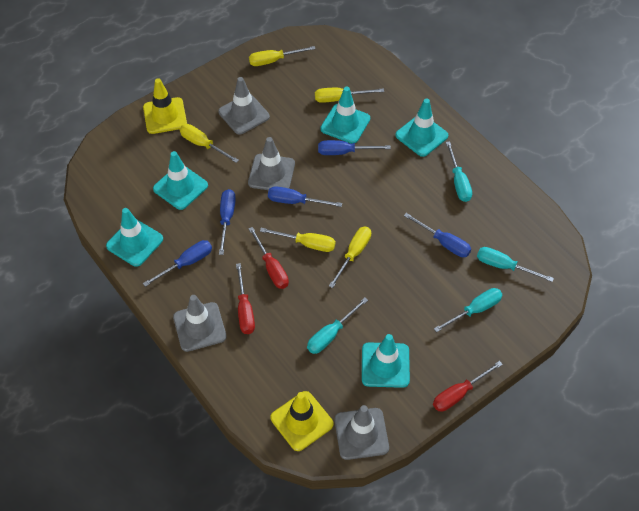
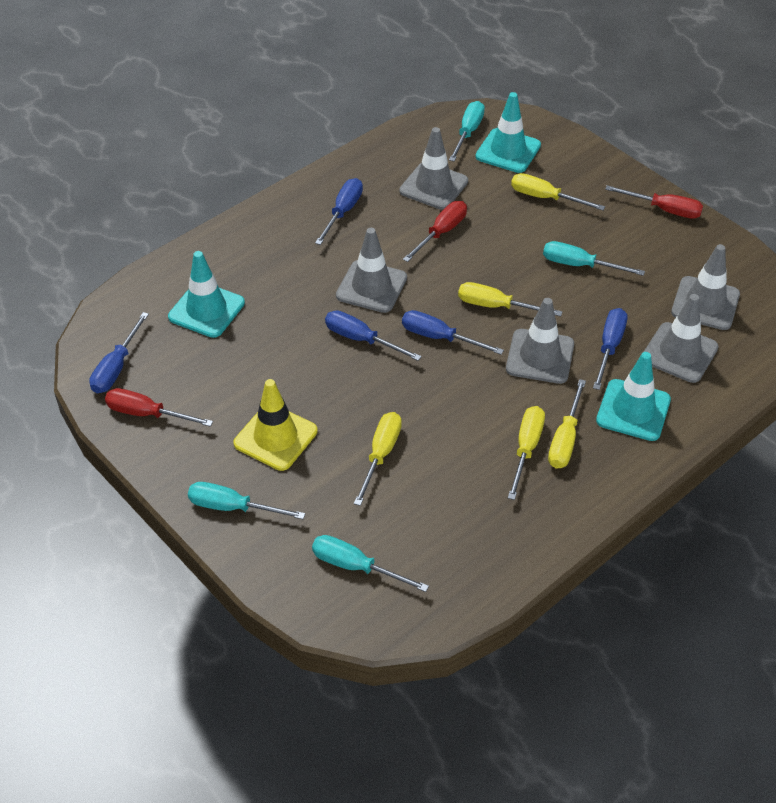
grey traffic cone: 4 -> 5
turquoise traffic cone: 5 -> 3
yellow traffic cone: 2 -> 1

